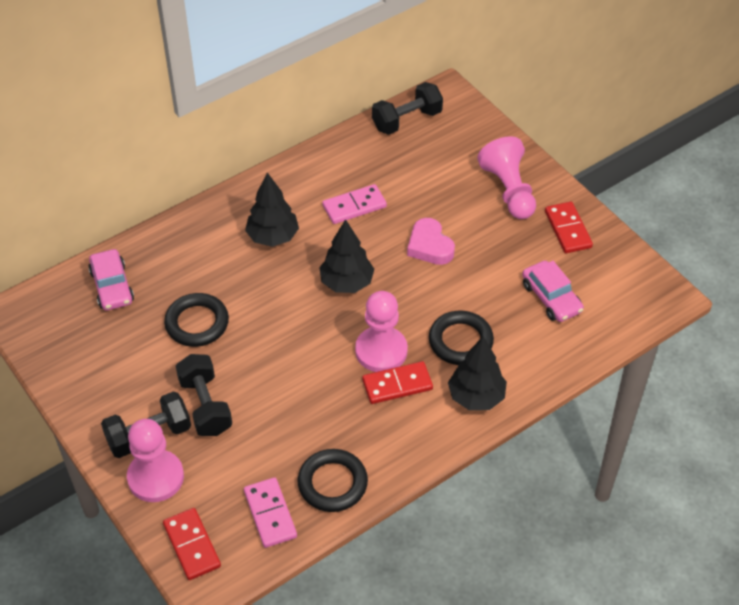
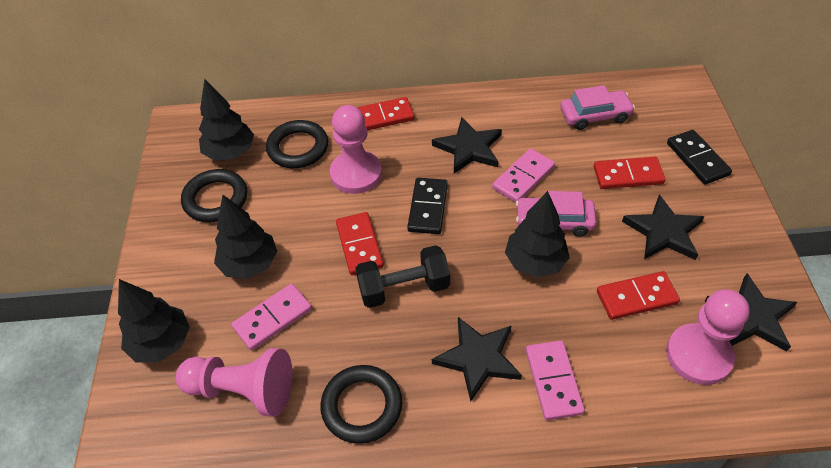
black domino: 0 -> 2
black dumbbell: 3 -> 1
black star: 0 -> 4
black tree: 3 -> 4
pink domino: 2 -> 3
pink heart: 1 -> 0
red domino: 3 -> 4

